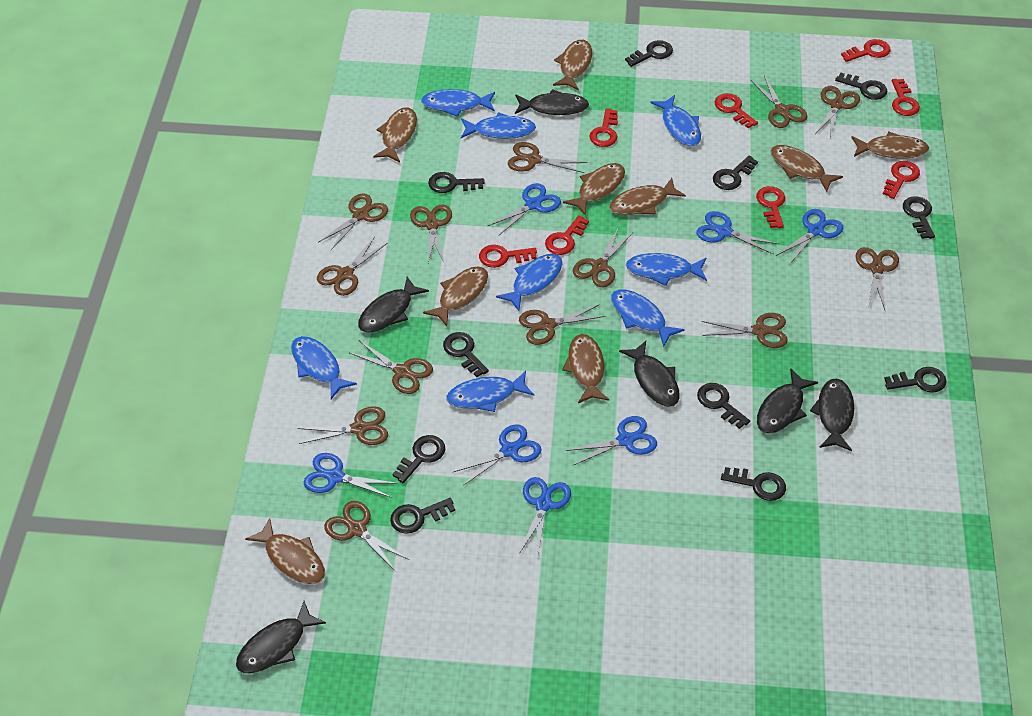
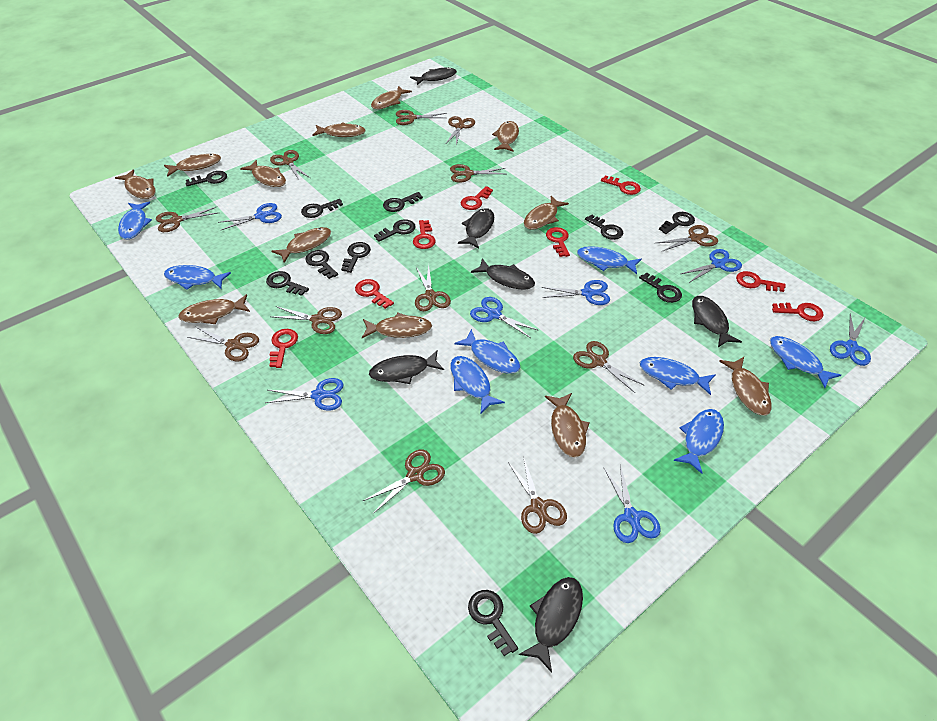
brown fish: 9 -> 12
brown scissors: 13 -> 12

